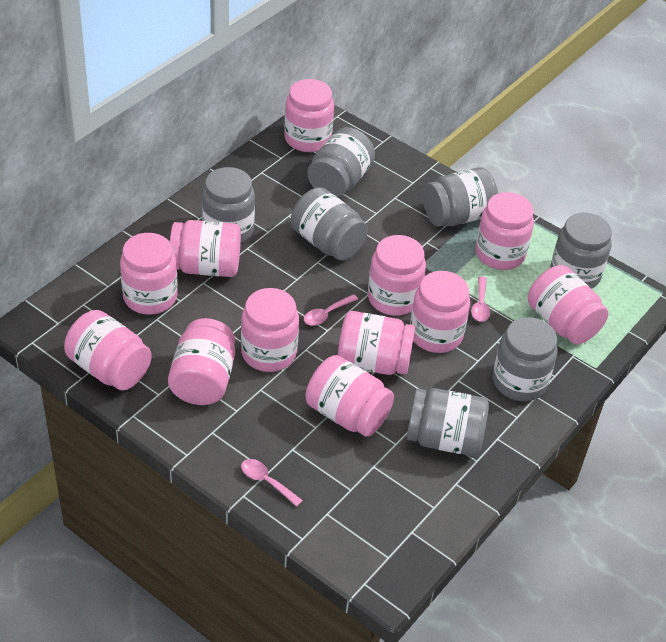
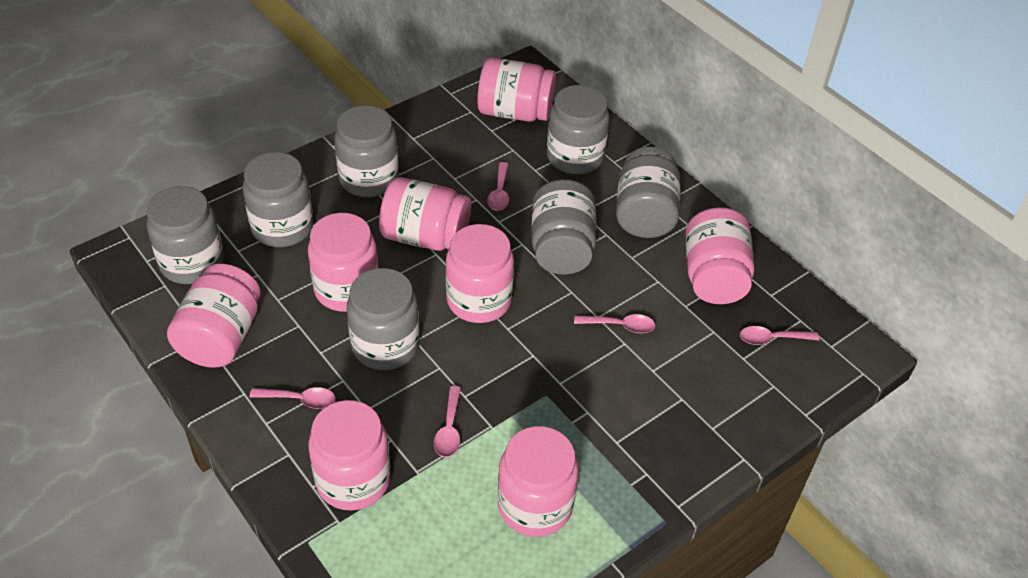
pink jar: 12 -> 8
pink spoon: 3 -> 5

